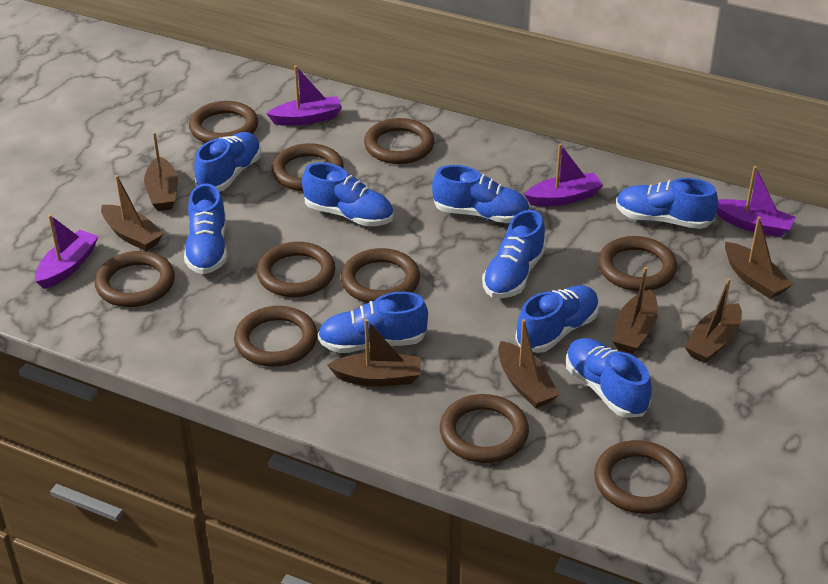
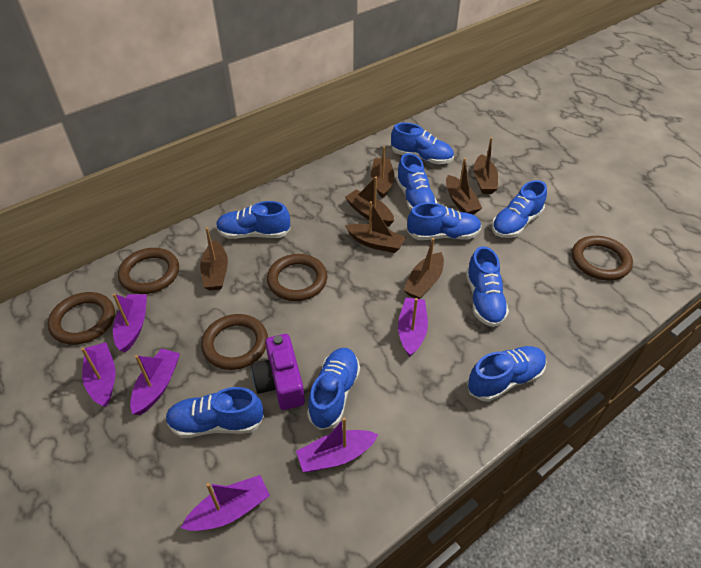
brown ring: 10 -> 5
purple boat: 4 -> 6
purple camera: 0 -> 1

